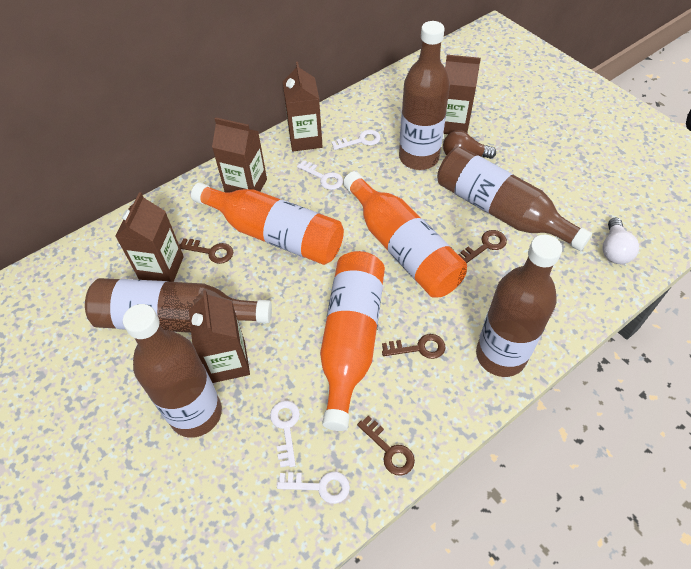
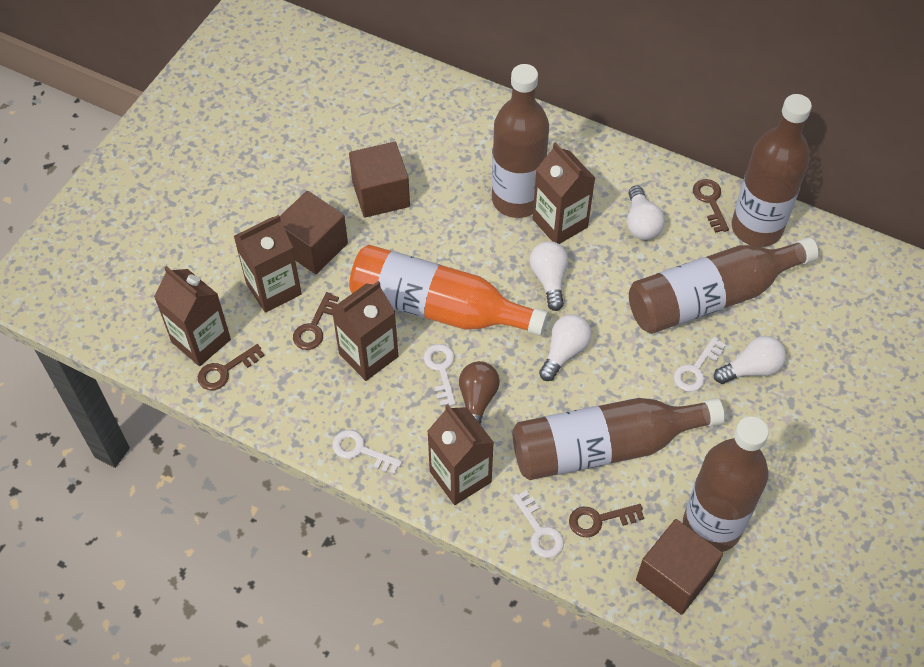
brown cube: 0 -> 3
orange bottle: 3 -> 1
white light bulb: 1 -> 4

